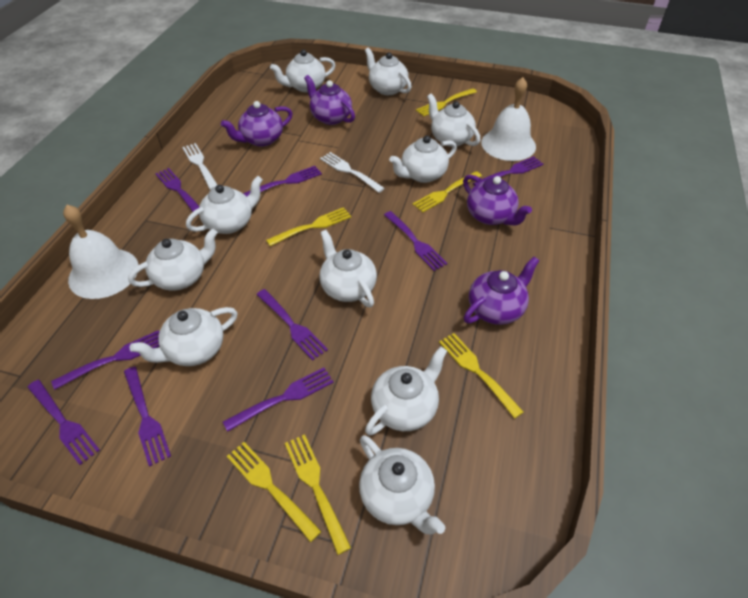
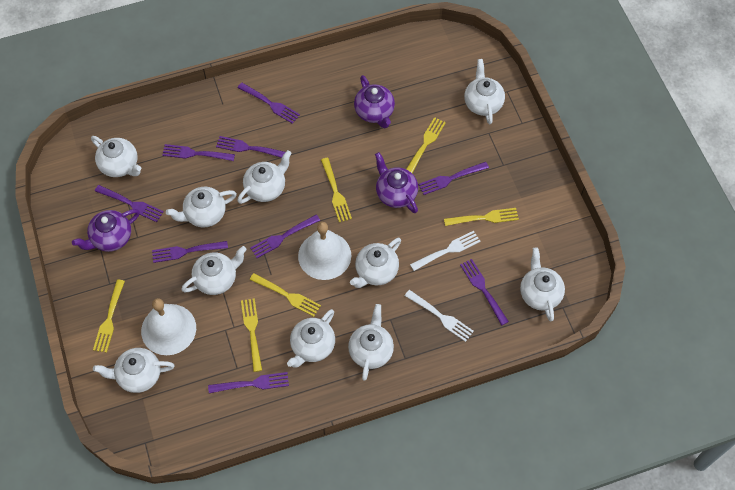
purple teapot: 4 -> 3

